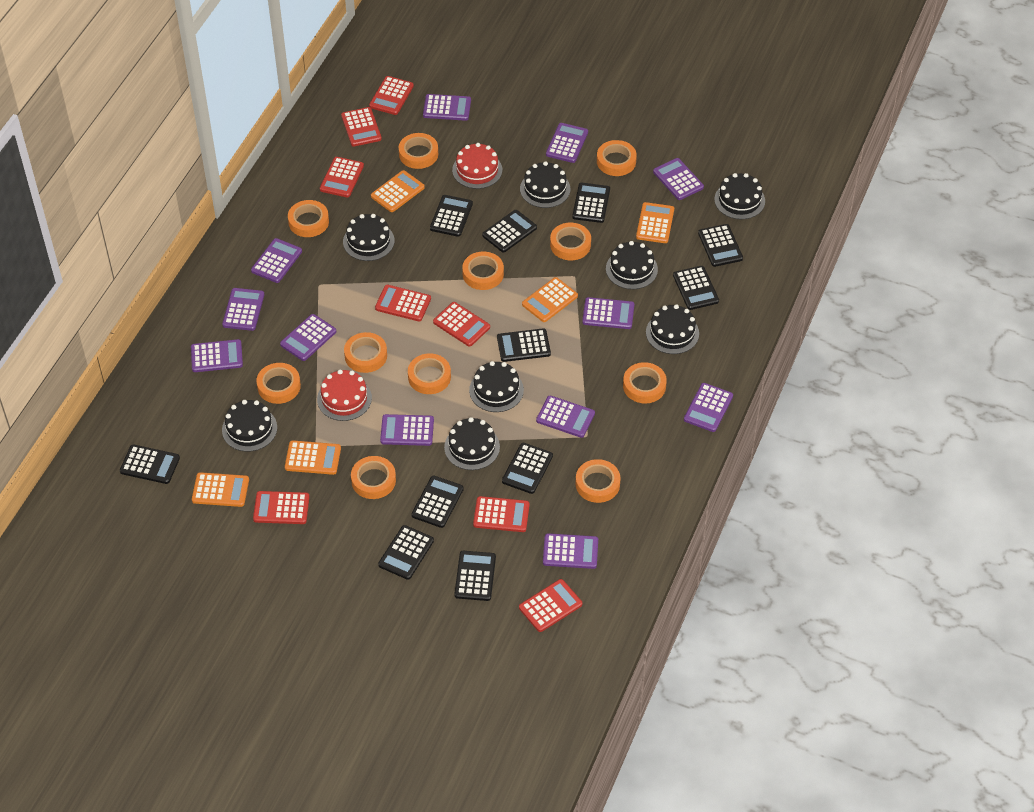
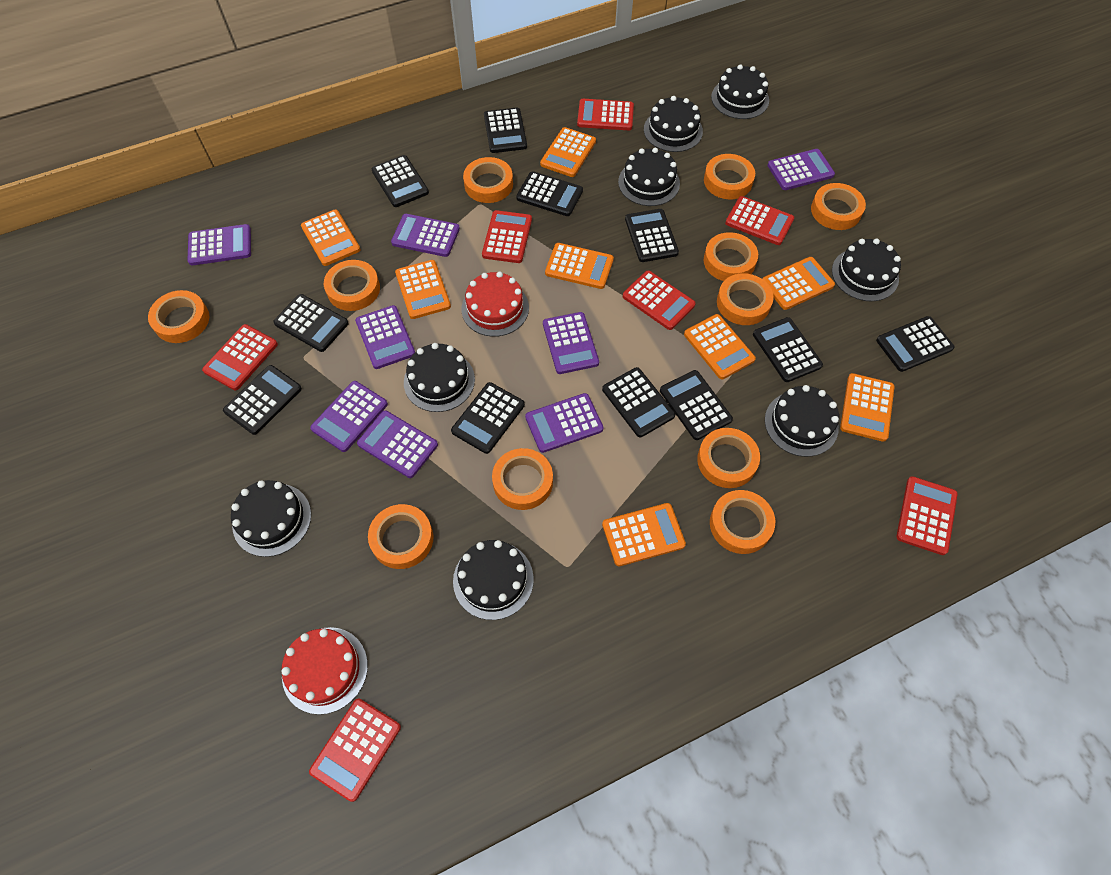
orange calculator: 5 -> 8
purple calculator: 12 -> 8
red calculator: 8 -> 7

